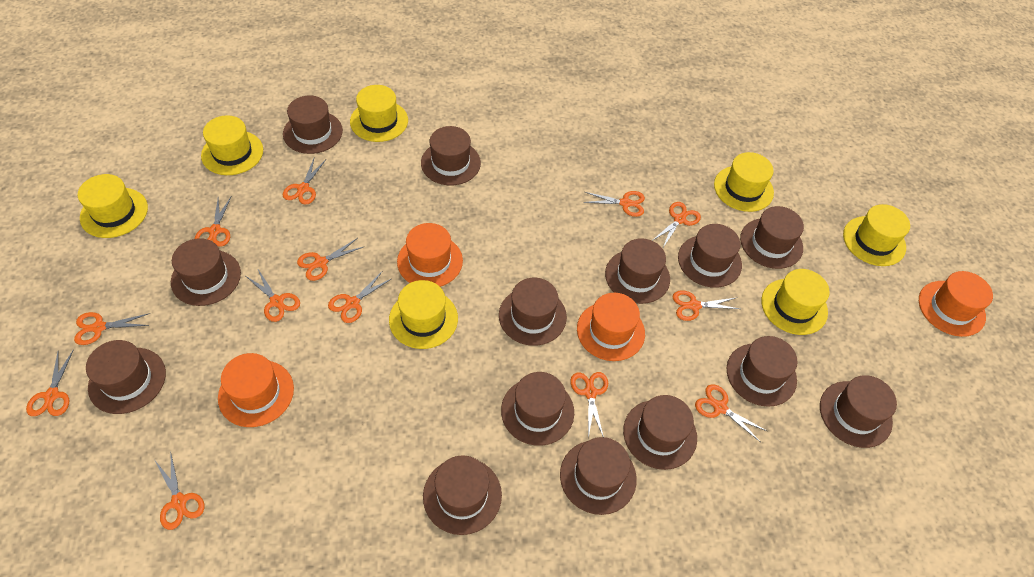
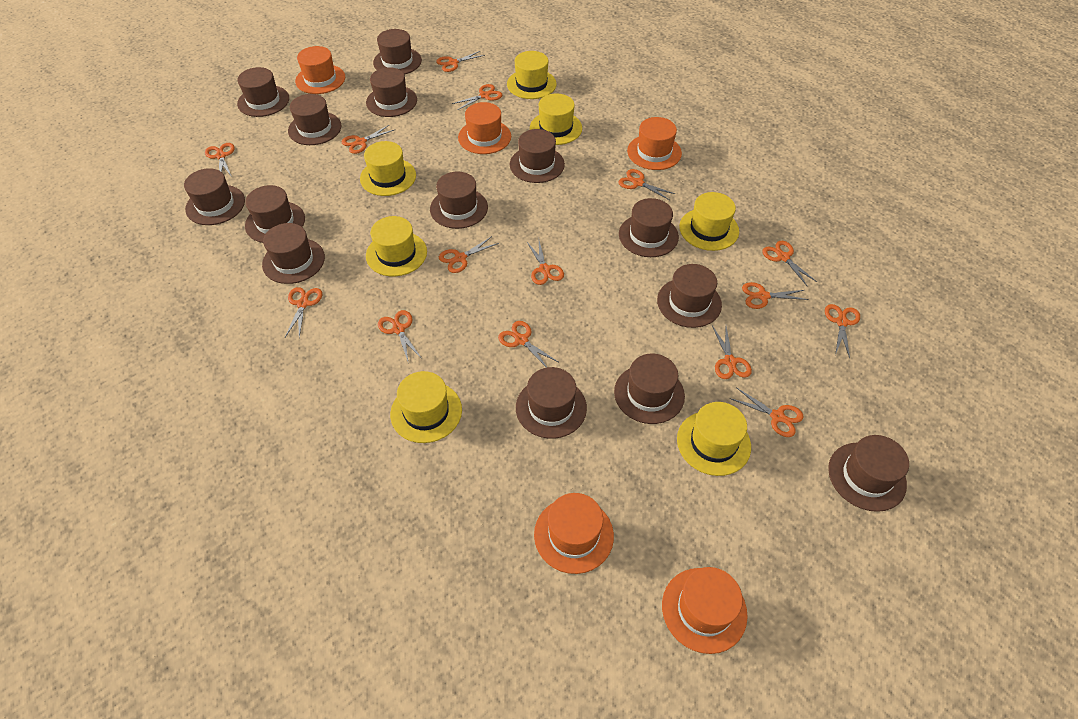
orange hat: 4 -> 5
orange scissors: 13 -> 15

